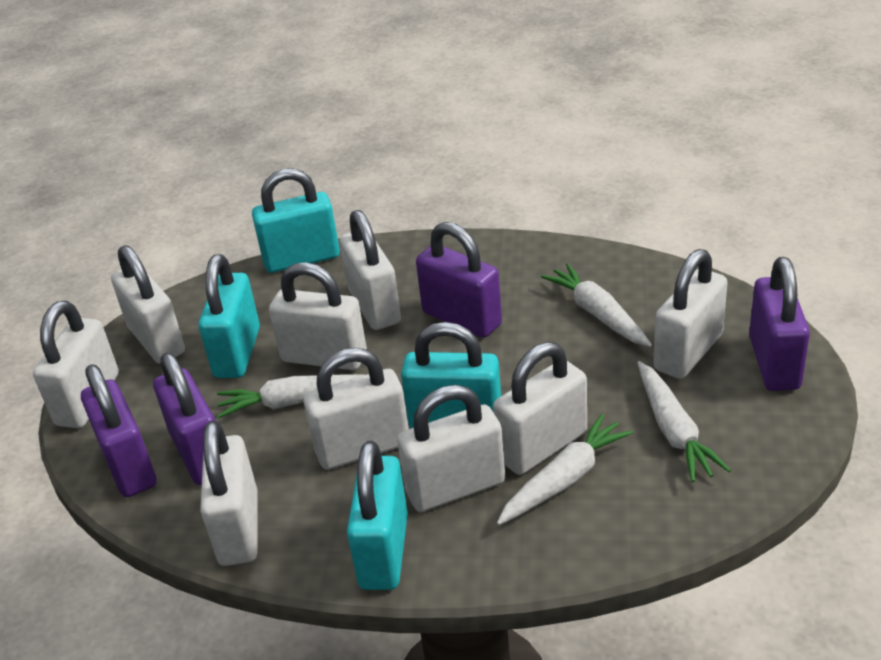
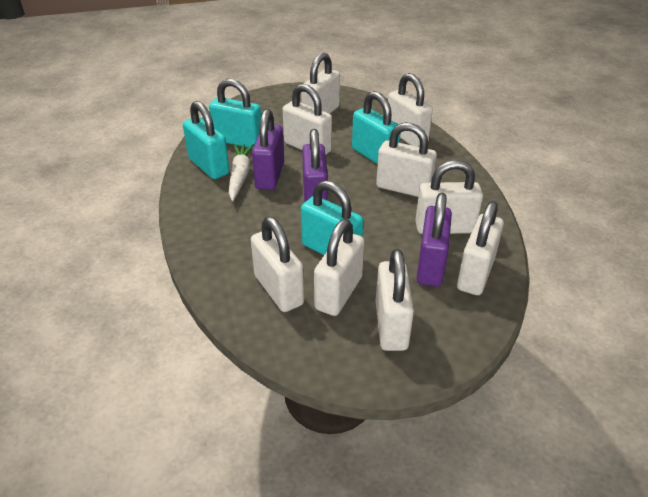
purple padlock: 4 -> 3
white carrot: 4 -> 1

